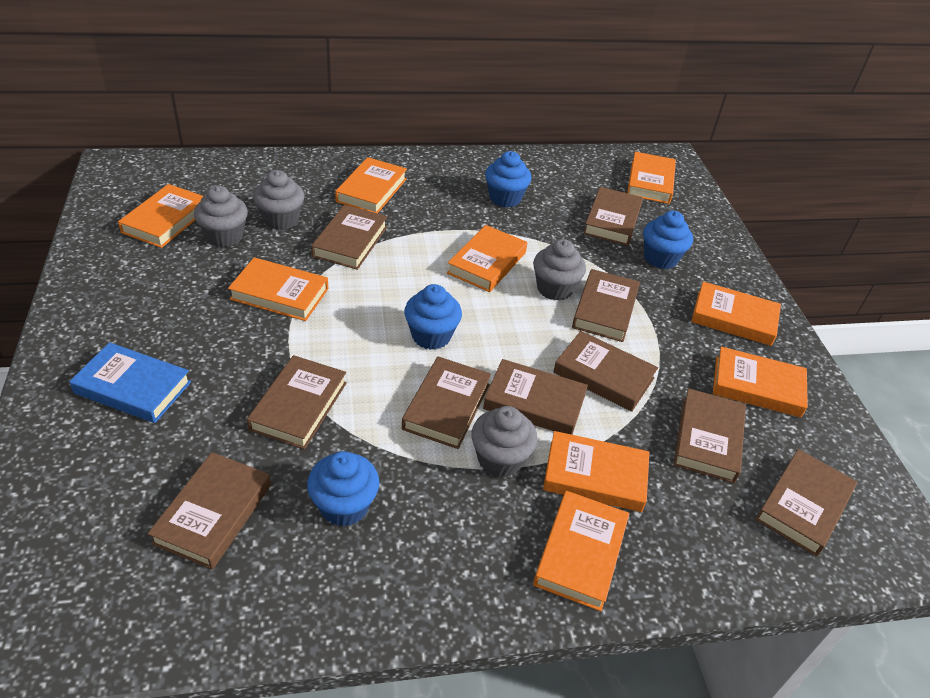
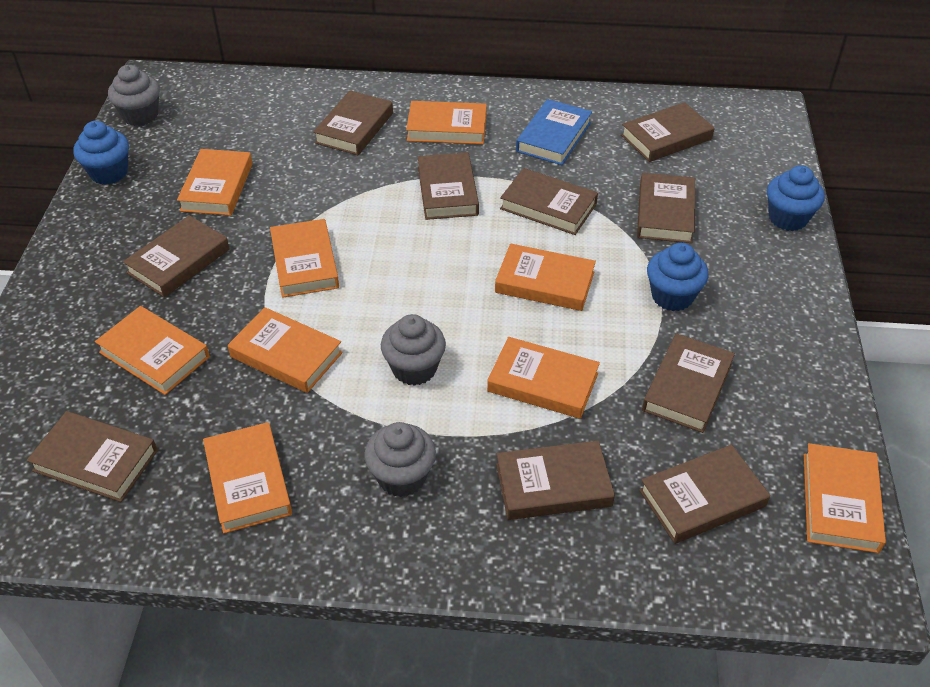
blue cupcake: 4 -> 3
grey cupcake: 4 -> 3

